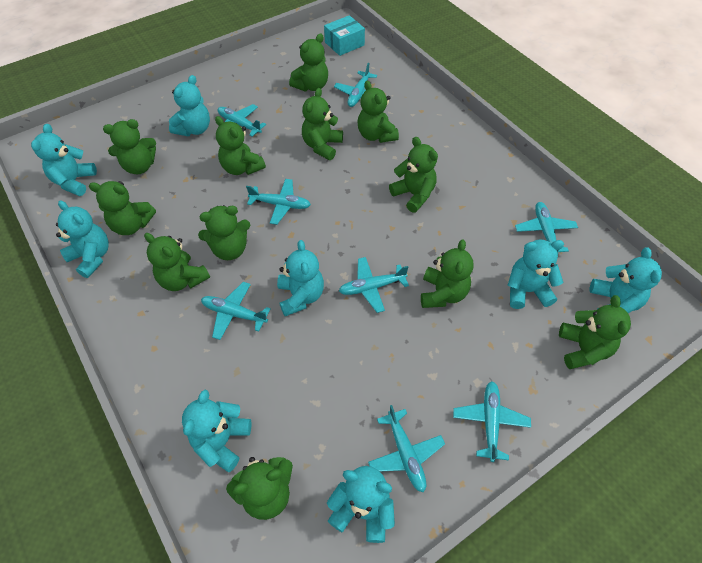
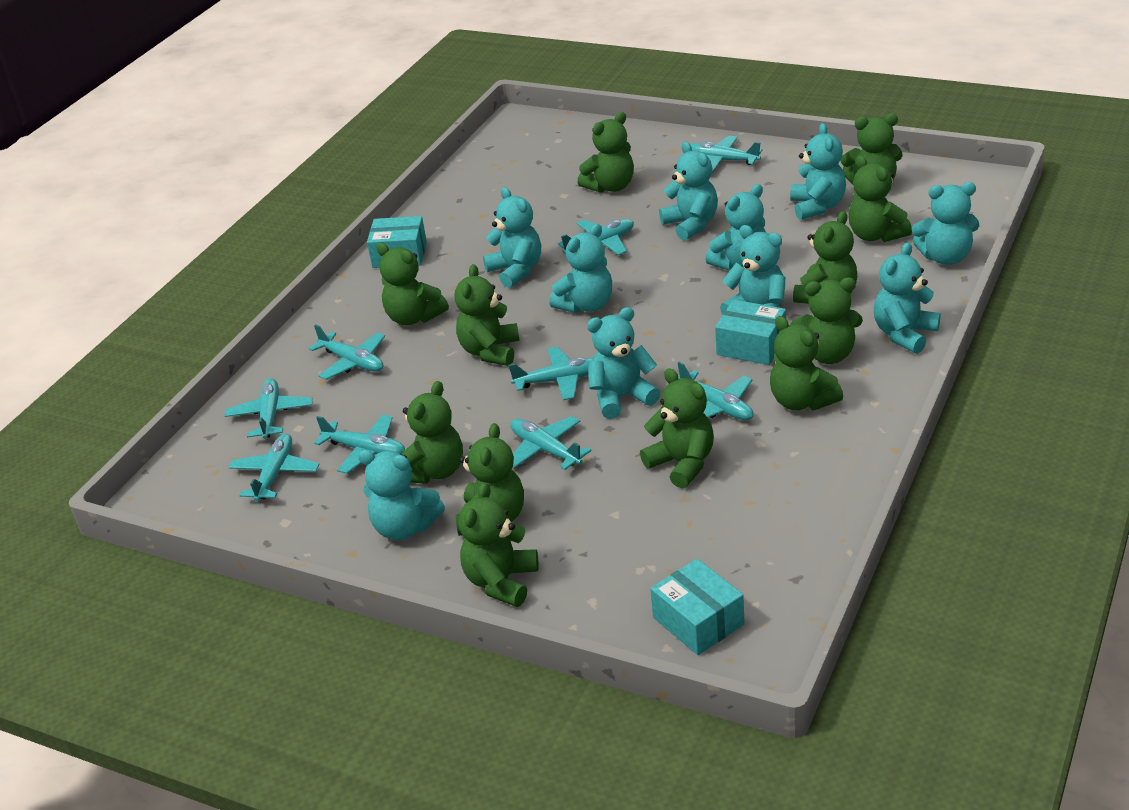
turquoise box: 1 -> 3
turquoise plane: 8 -> 9
turquoise teddy bear: 8 -> 10

